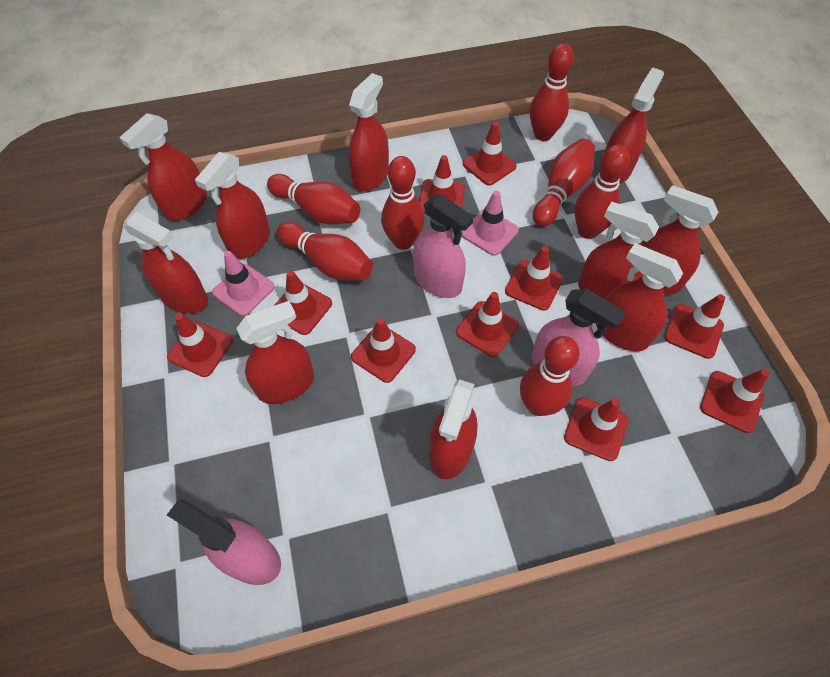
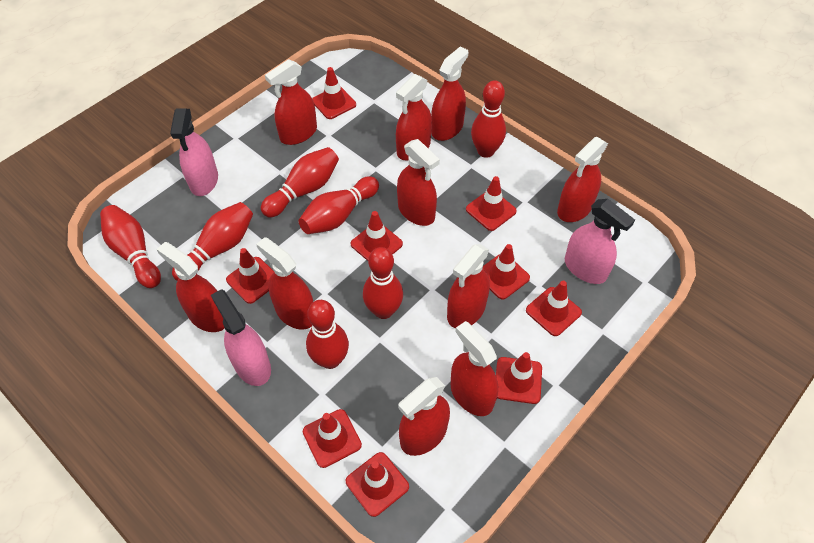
pink traffic cone: 2 -> 0
red traffic cone: 10 -> 9

